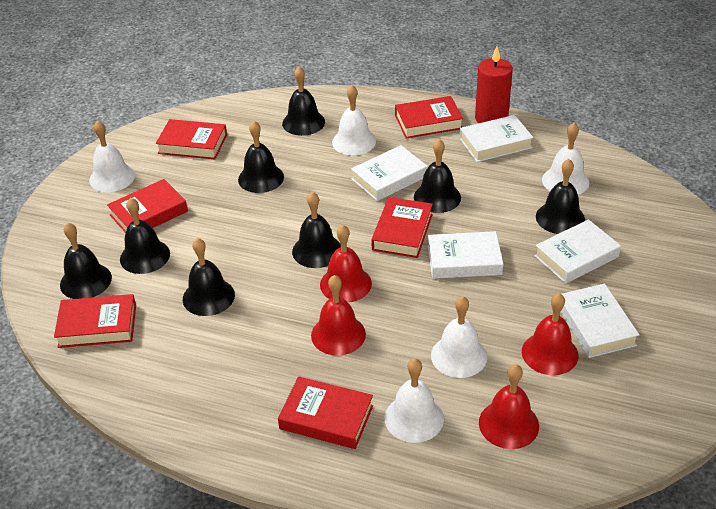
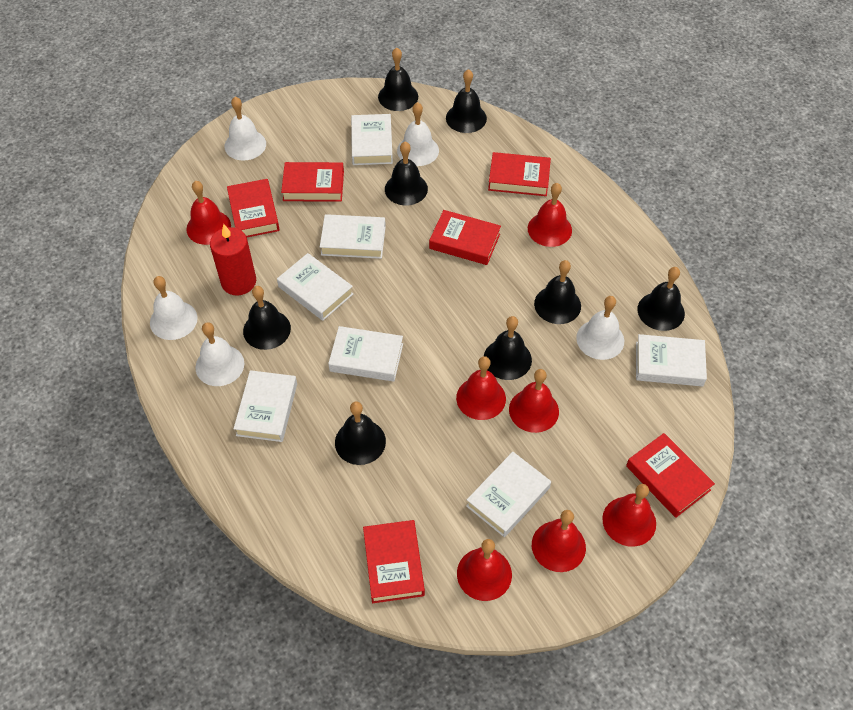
red bell: 4 -> 7
white book: 5 -> 7

